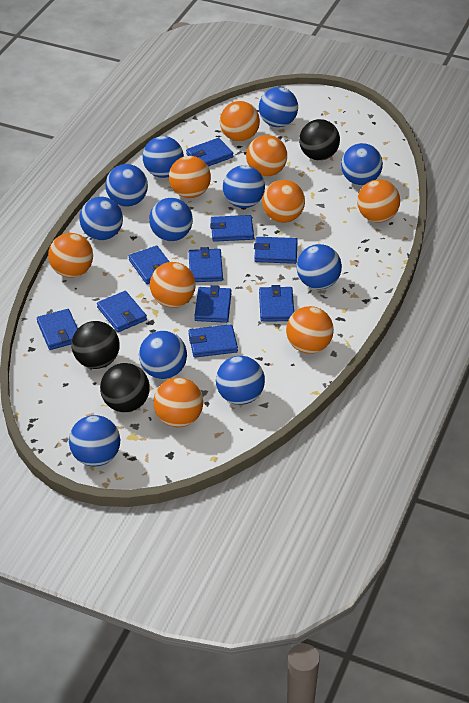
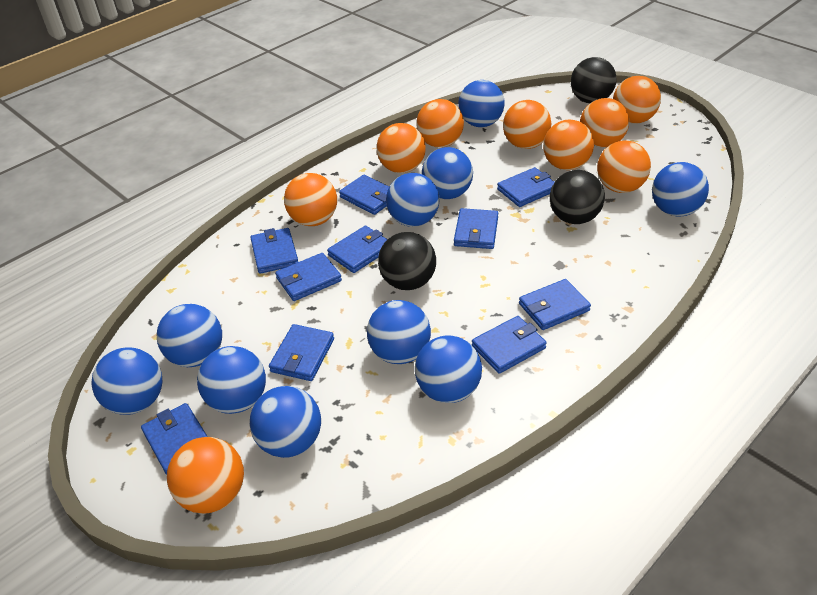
blue ball: 11 -> 10

